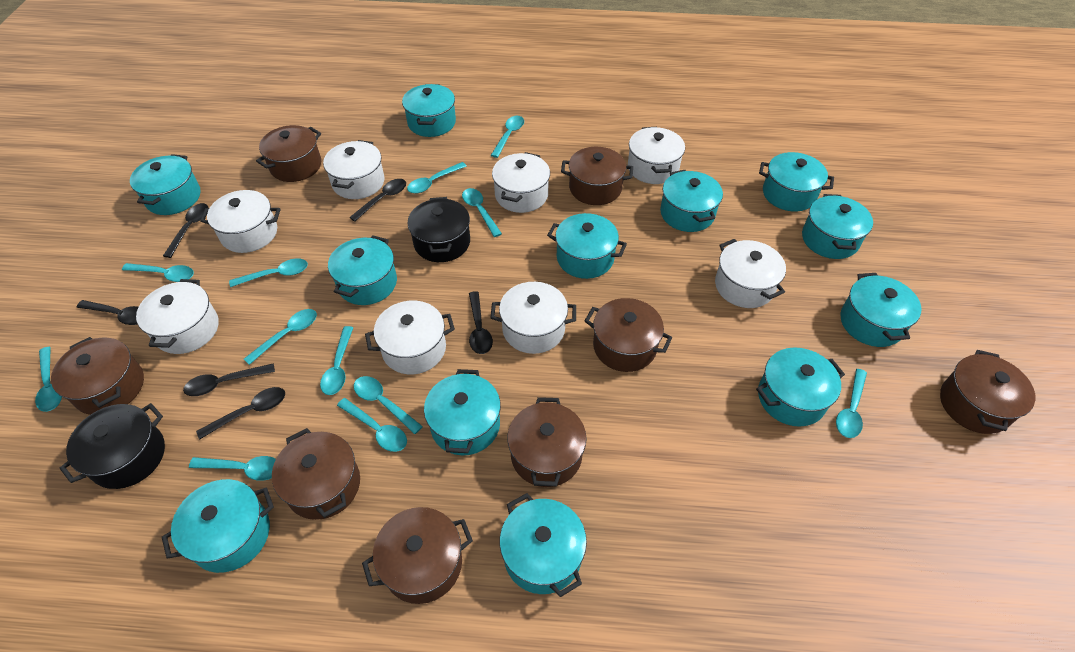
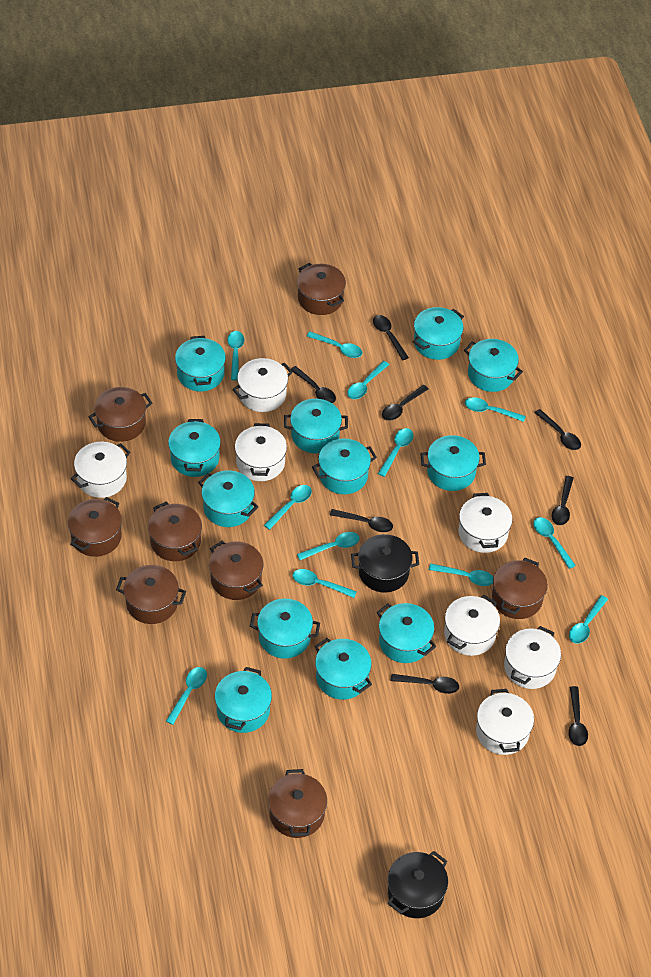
black spoon: 6 -> 8
white pot: 8 -> 7

